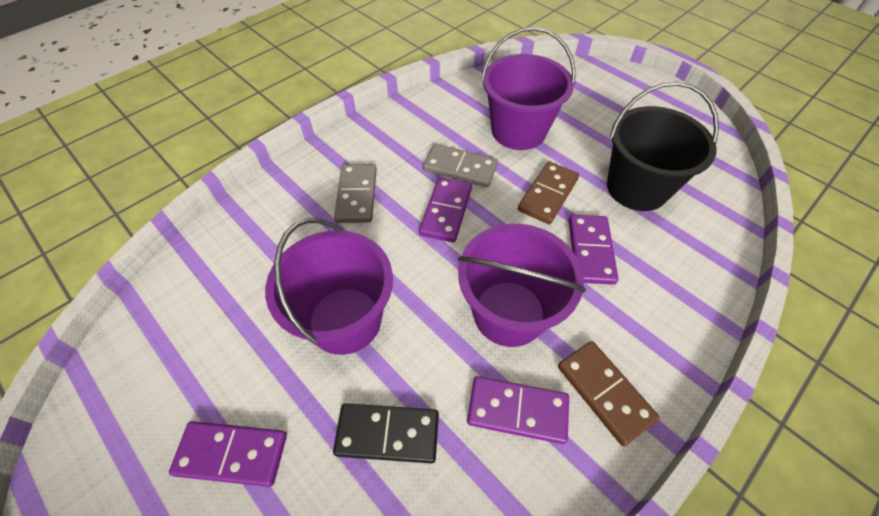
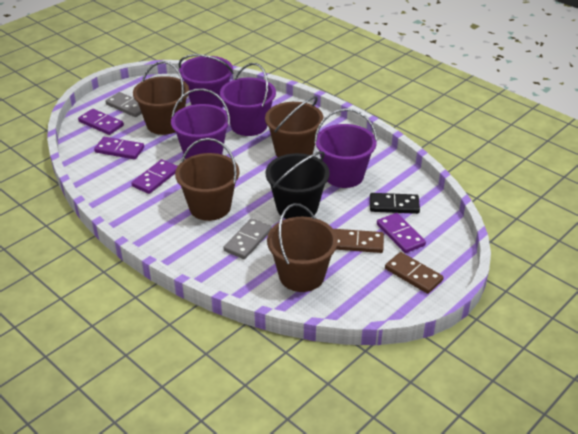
brown bucket: 0 -> 4
purple bucket: 3 -> 4

